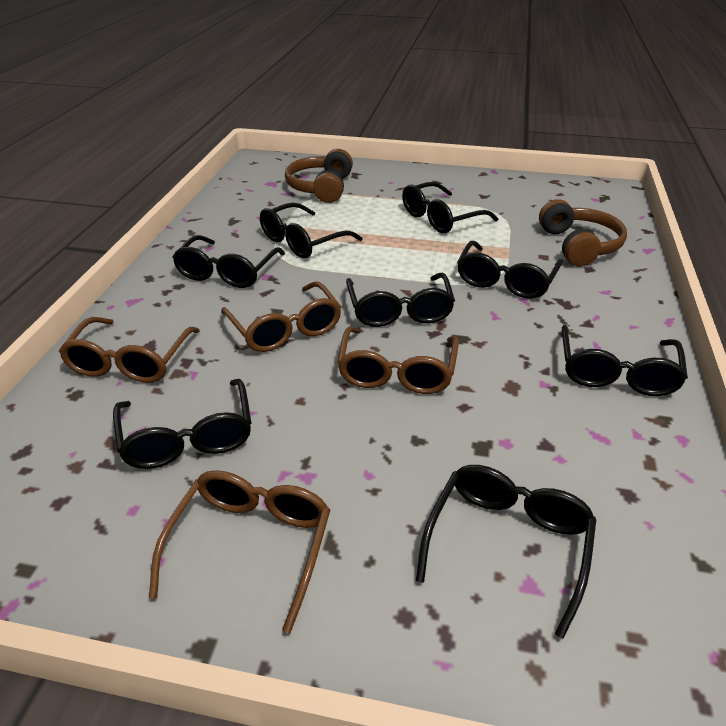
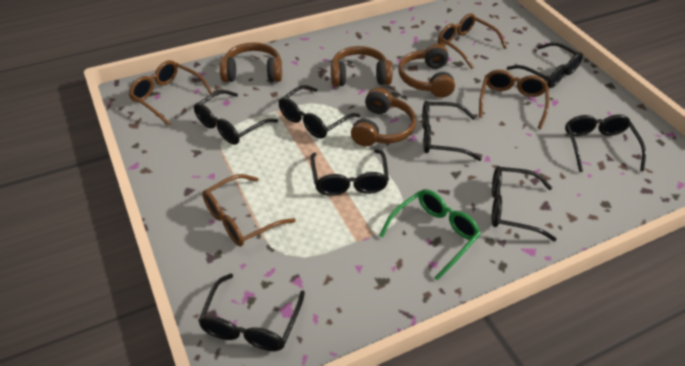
brown headphones: 2 -> 4
green glasses: 0 -> 1

